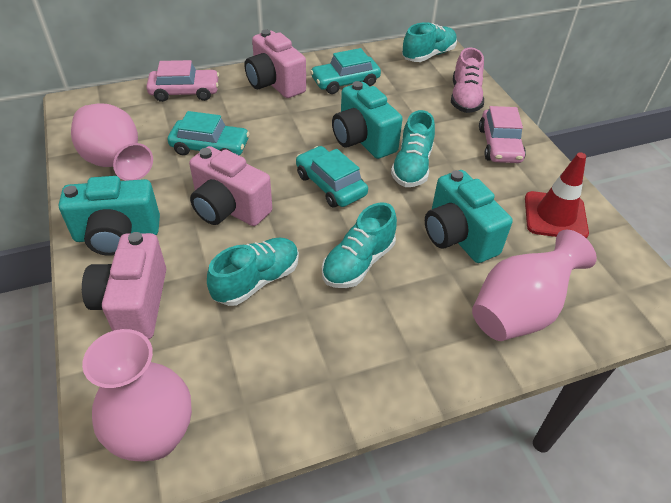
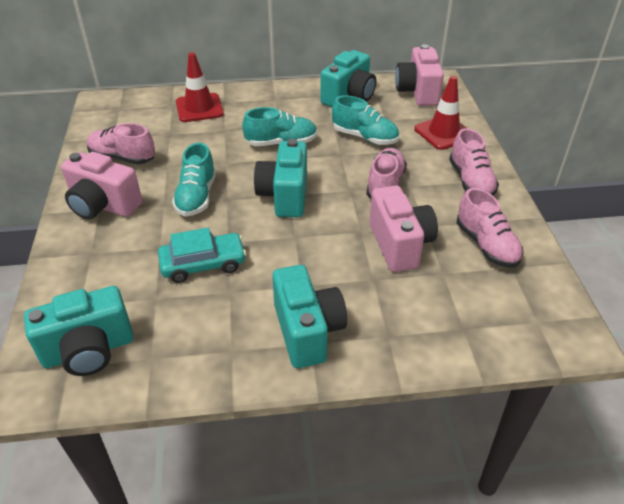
pink car: 2 -> 0
pink shoe: 1 -> 4
pink vase: 3 -> 0
red traffic cone: 1 -> 2
turquoise camera: 3 -> 4
turquoise car: 3 -> 1
turquoise shoe: 4 -> 3

